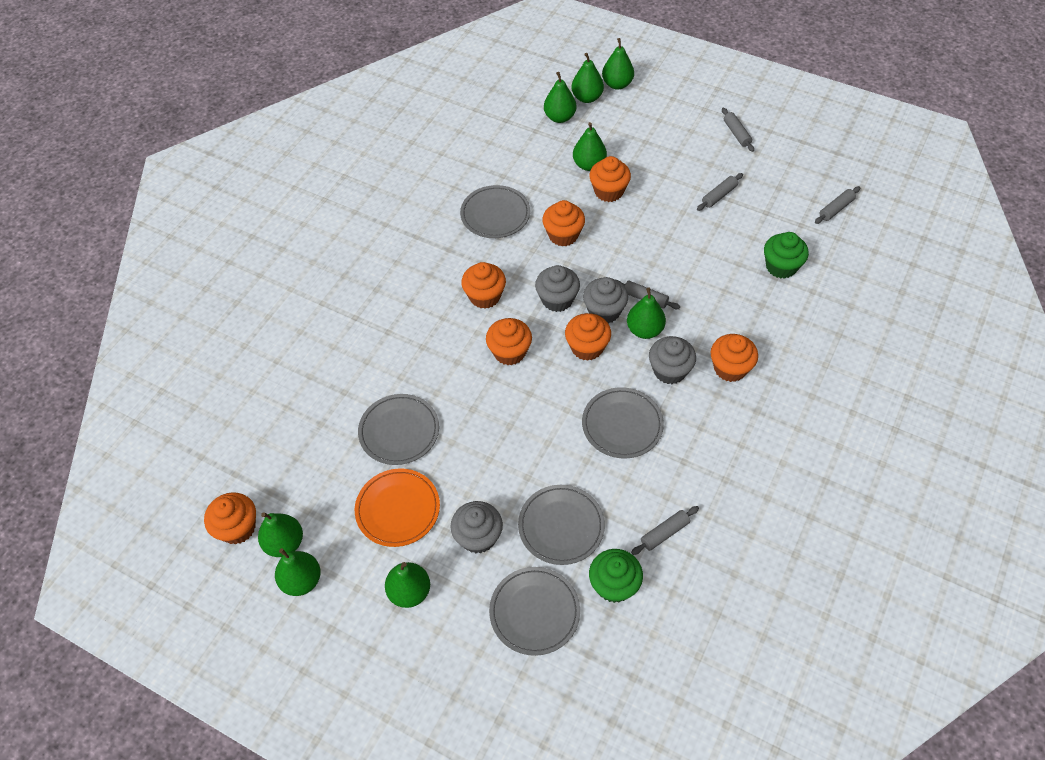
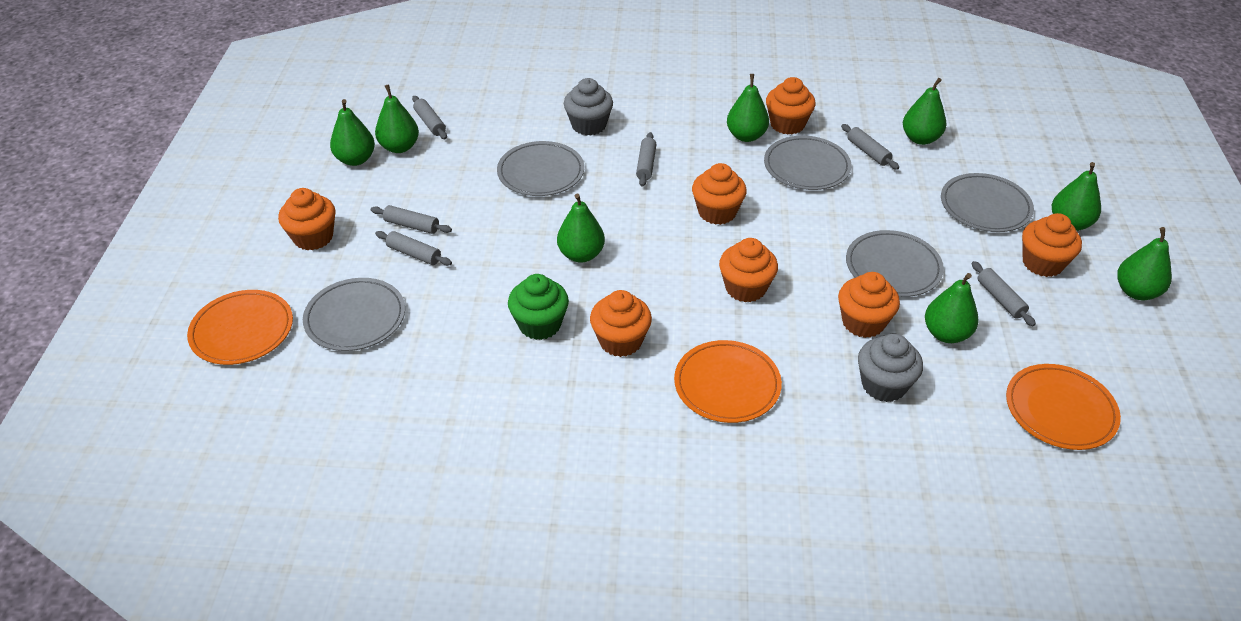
green cupcake: 2 -> 1
grey cupcake: 4 -> 2
grey rolling pin: 5 -> 6
orange plate: 1 -> 3

